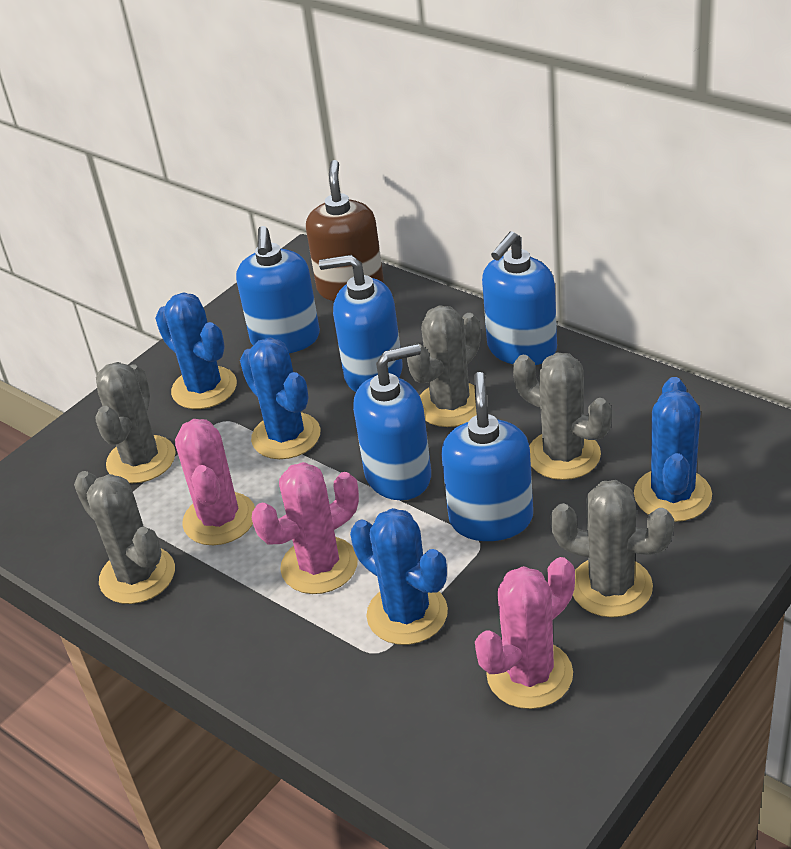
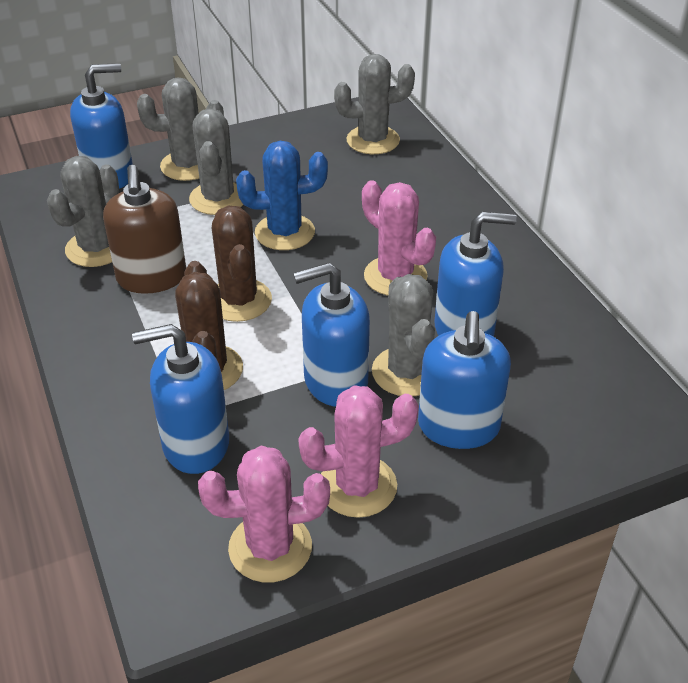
blue cactus: 4 -> 1
brown cactus: 0 -> 2

